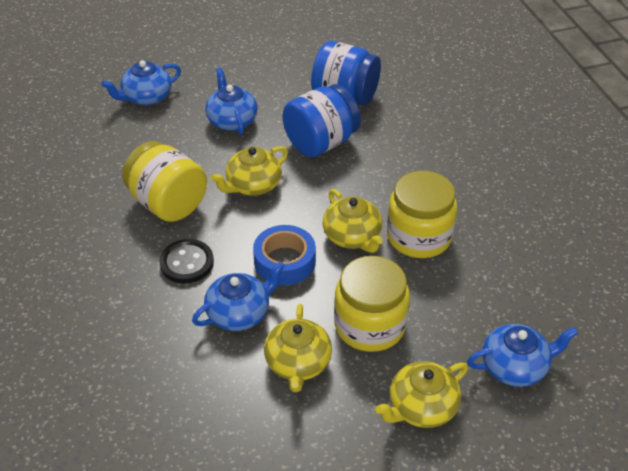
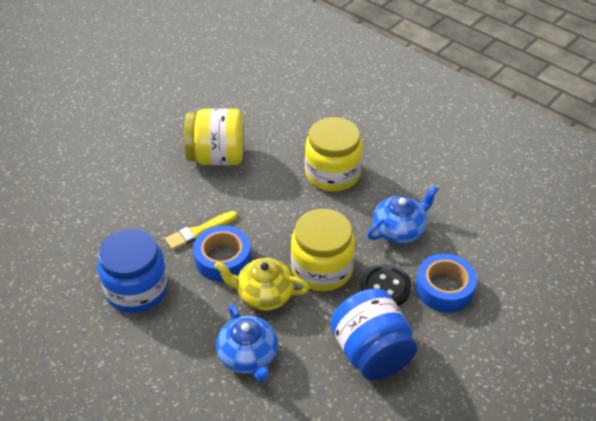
blue tape: 1 -> 2
blue teapot: 4 -> 2
yellow brush: 0 -> 1
yellow teapot: 4 -> 1

